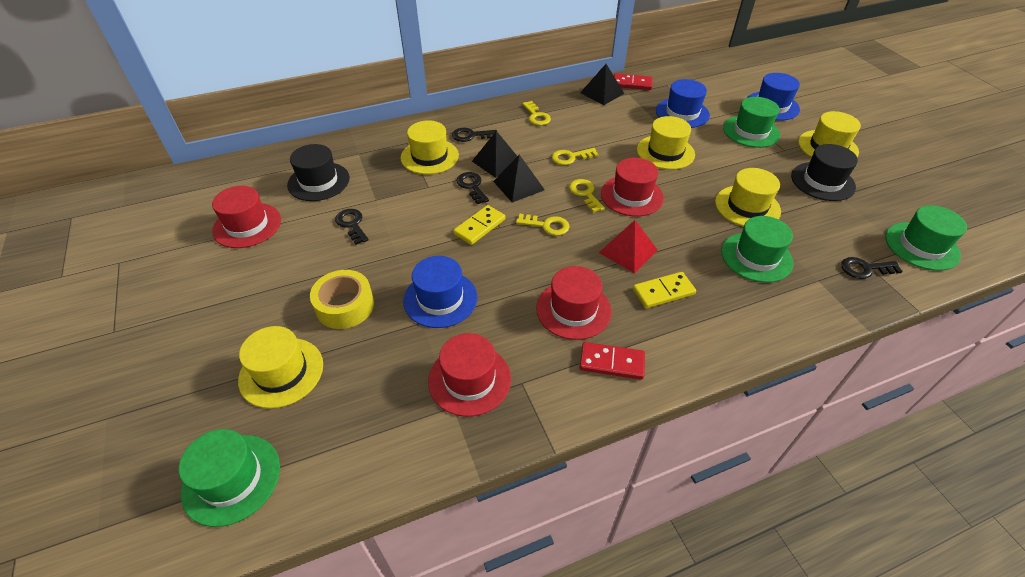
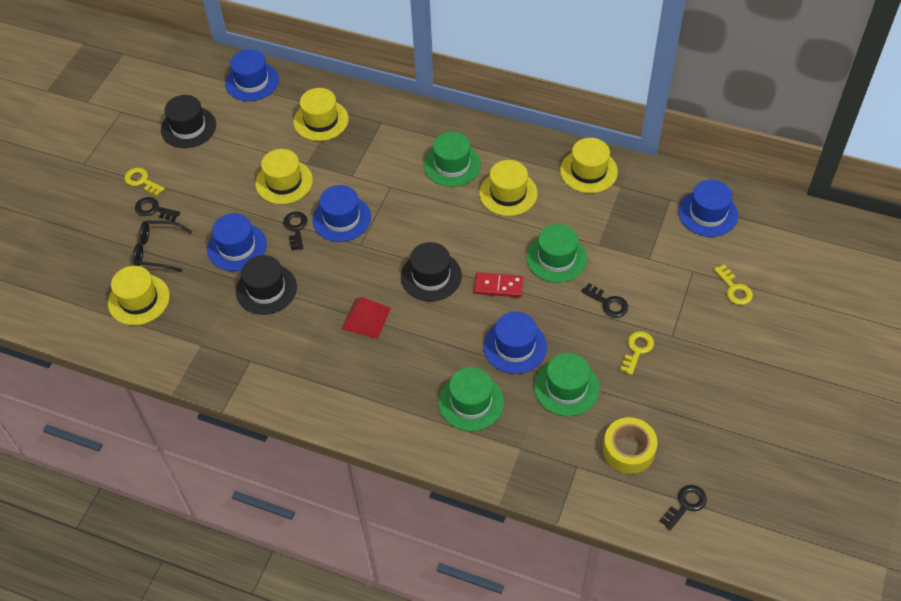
black glasses: 0 -> 1
black hat: 2 -> 3
black pyramid: 3 -> 0
blue hat: 3 -> 5
red domino: 2 -> 1
red hat: 4 -> 0
yellow domino: 2 -> 0
yellow key: 4 -> 3

